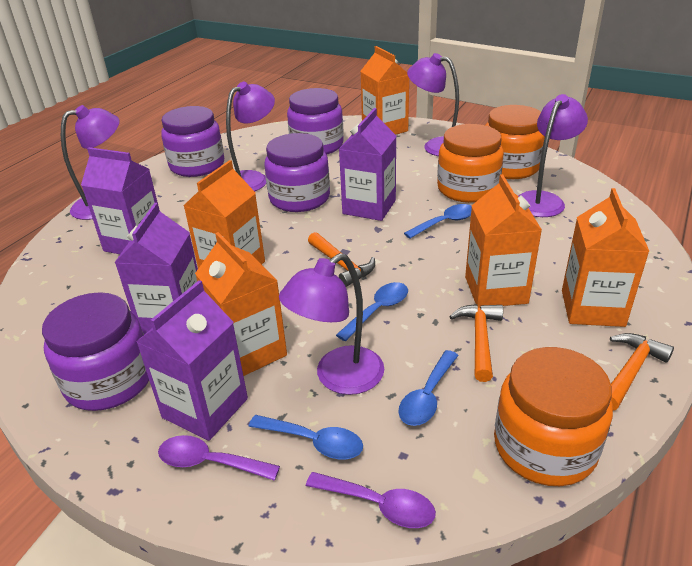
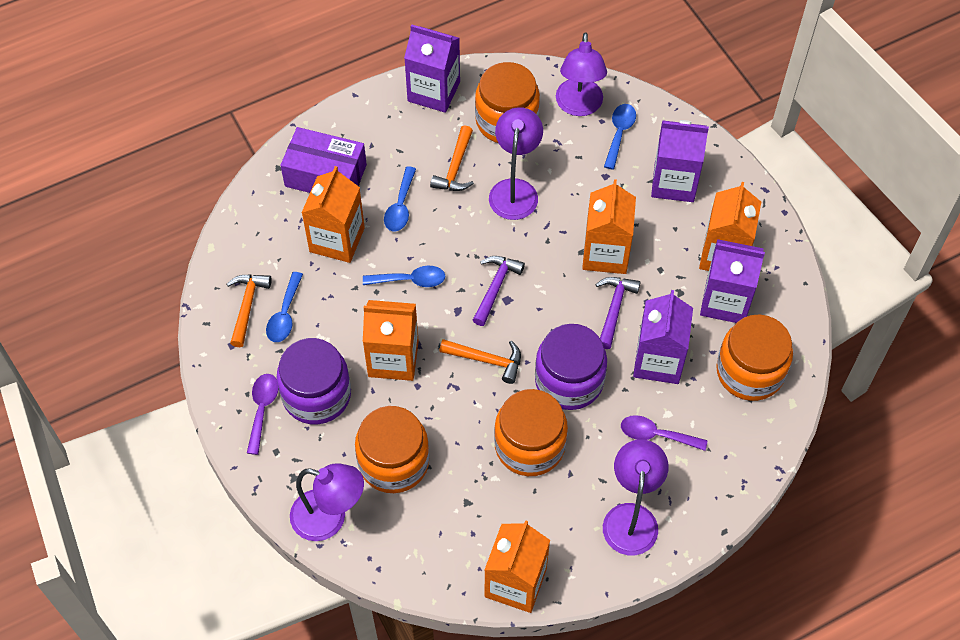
orange jar: 3 -> 4
purple box: 0 -> 1
purple hammer: 0 -> 2
purple jar: 4 -> 2
purple lamp: 5 -> 4

